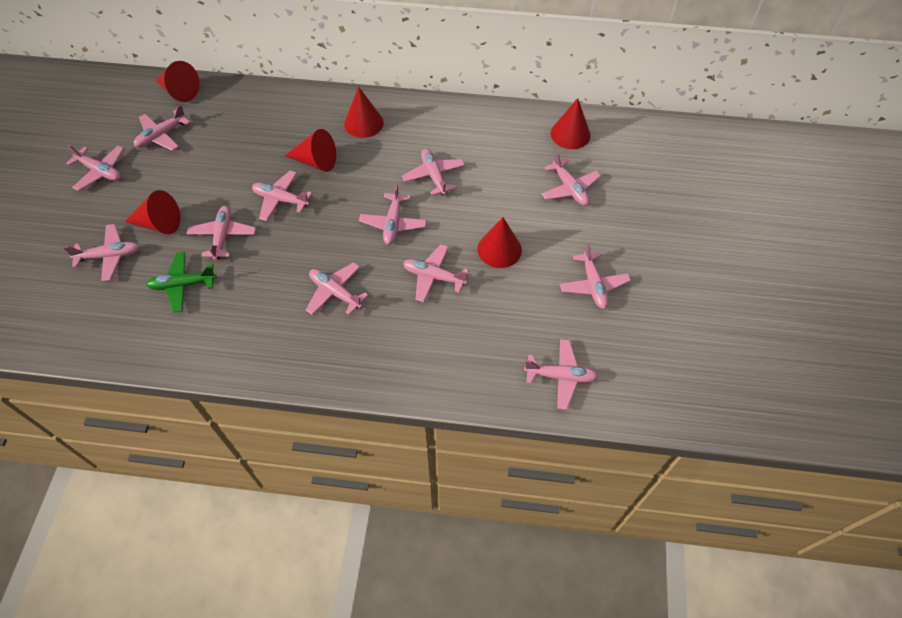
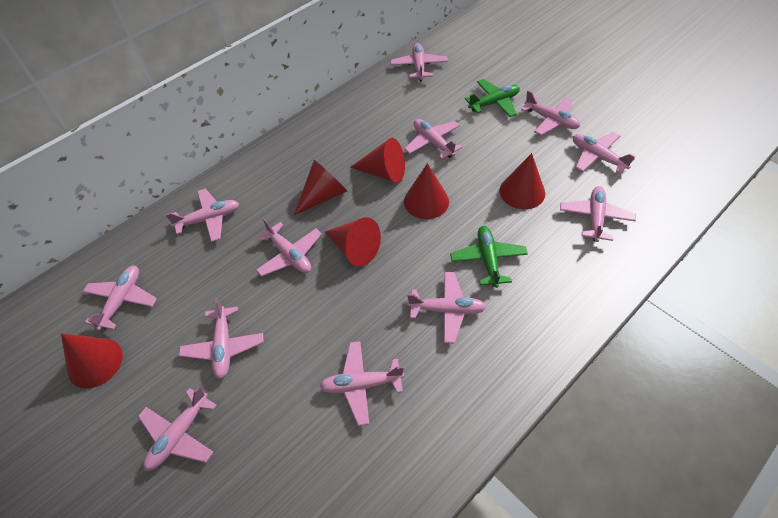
green plane: 1 -> 2

